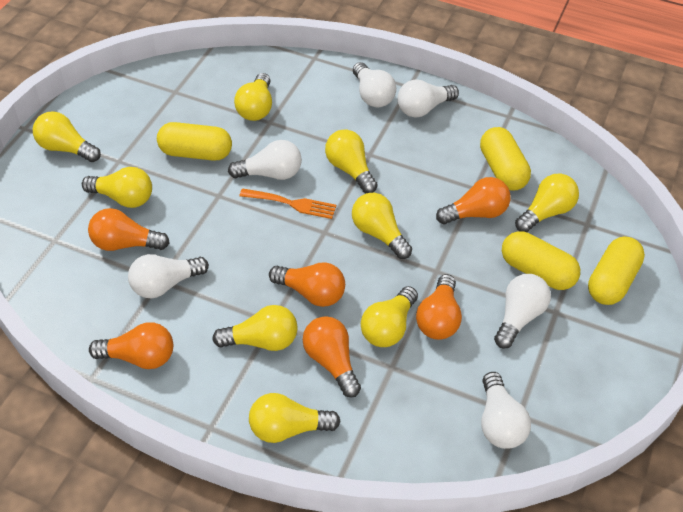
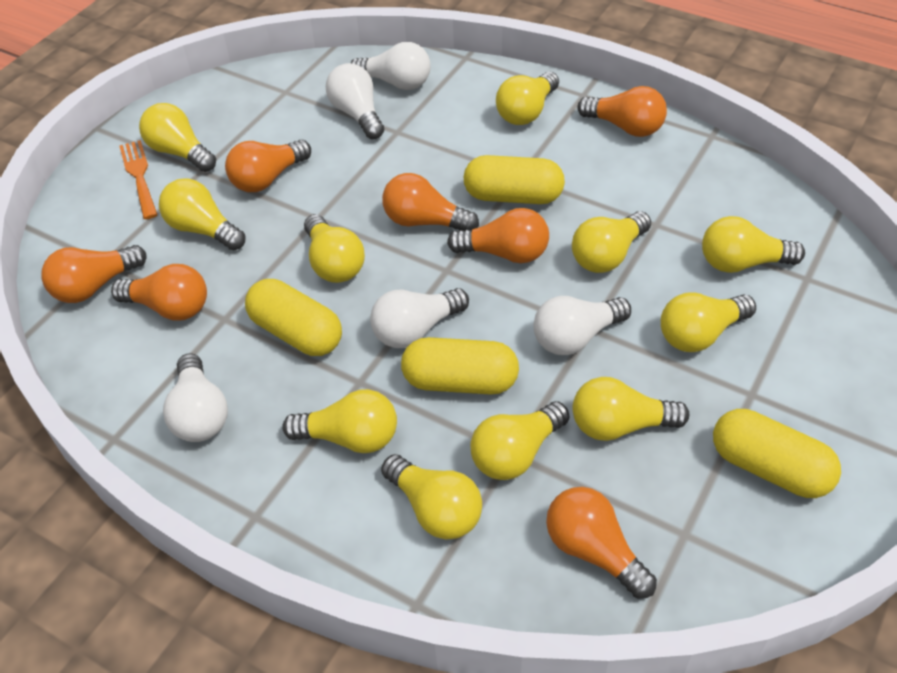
orange light bulb: 6 -> 7
white light bulb: 6 -> 5
yellow light bulb: 9 -> 11

